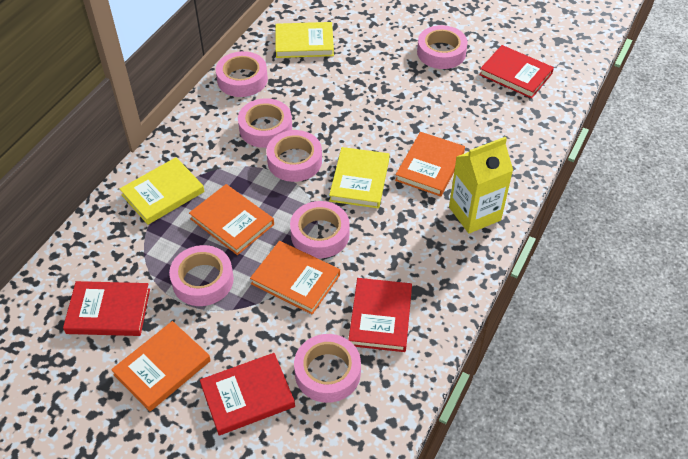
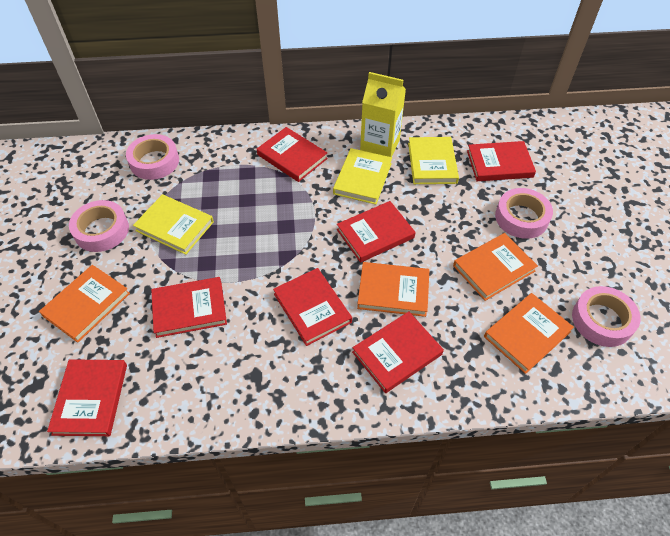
pink tape: 7 -> 4
red book: 4 -> 7

